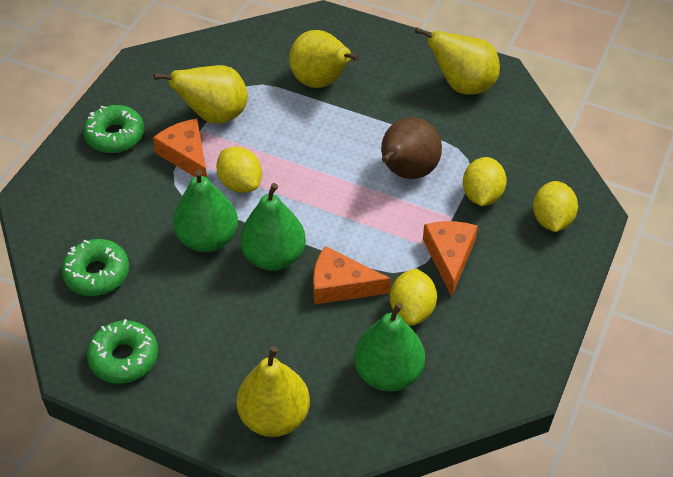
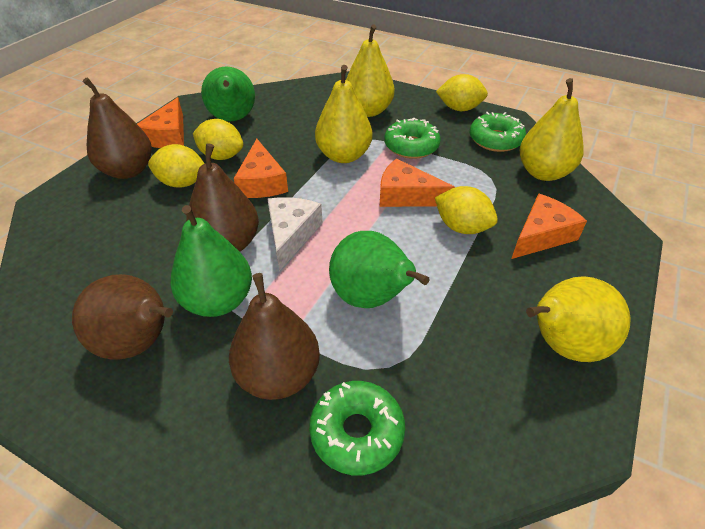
brown pear: 1 -> 4
orange cheese: 3 -> 4
white cheese: 0 -> 1

